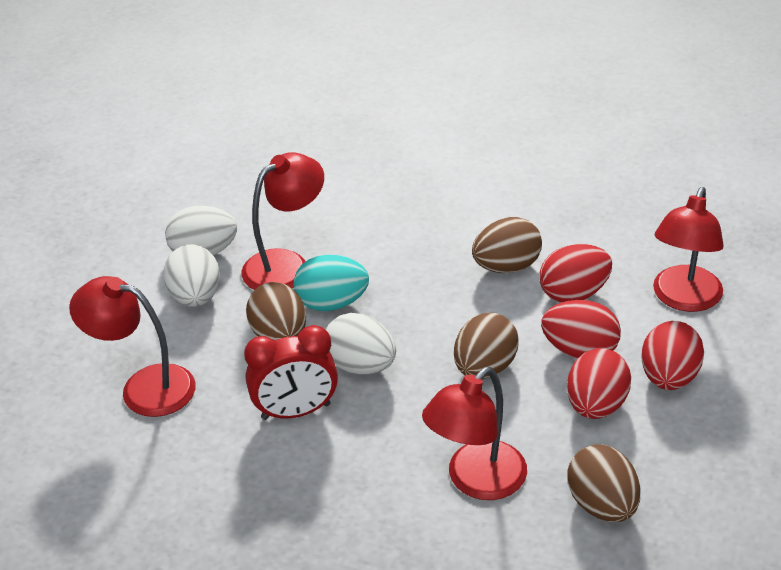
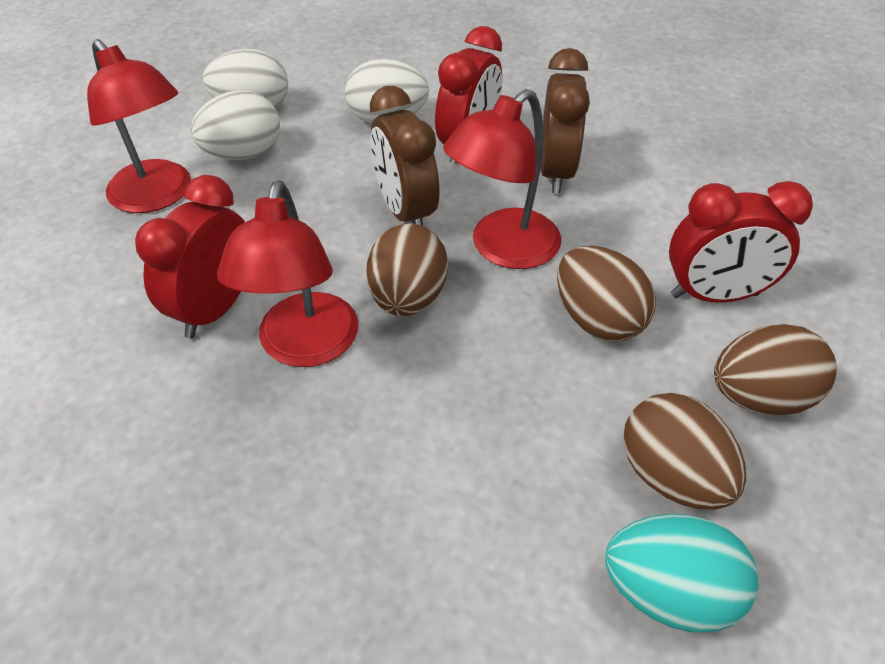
brown clock: 0 -> 2
red clock: 1 -> 3
red egg: 4 -> 0
red lamp: 4 -> 3

